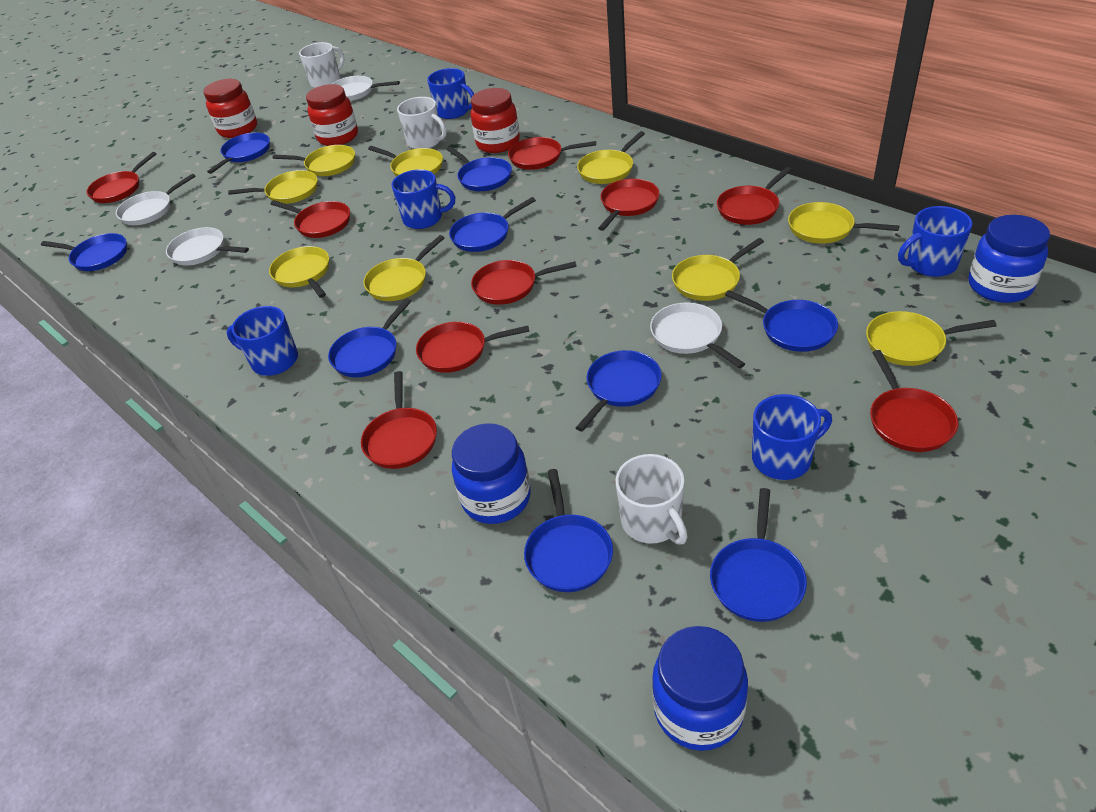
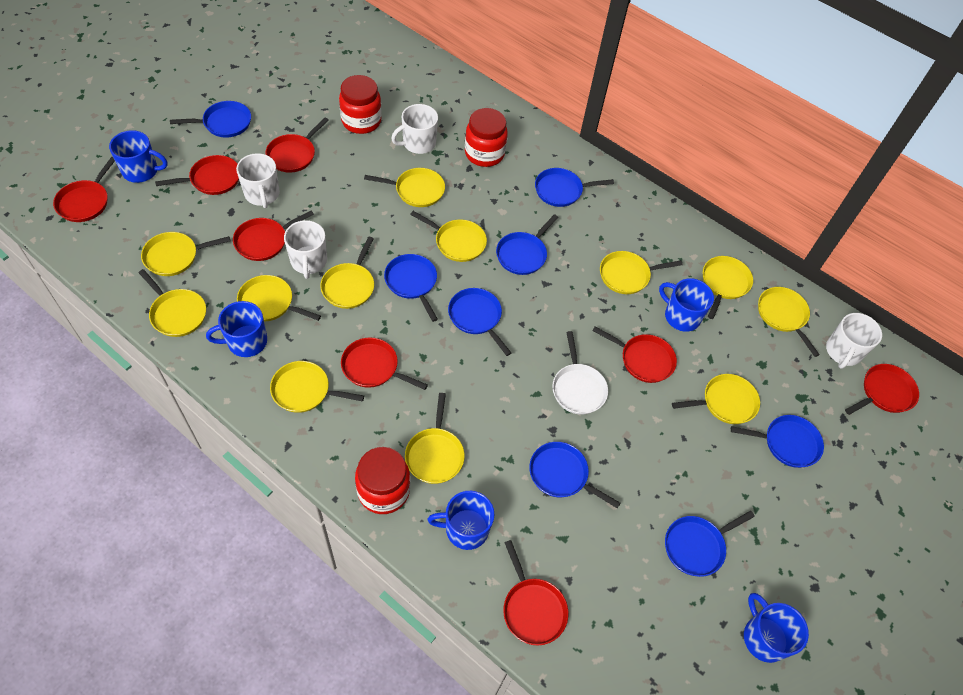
blue jar: 3 -> 0
blue pan: 9 -> 8
red pan: 9 -> 8
white mug: 3 -> 4
white pan: 4 -> 1
yellow pan: 9 -> 12

